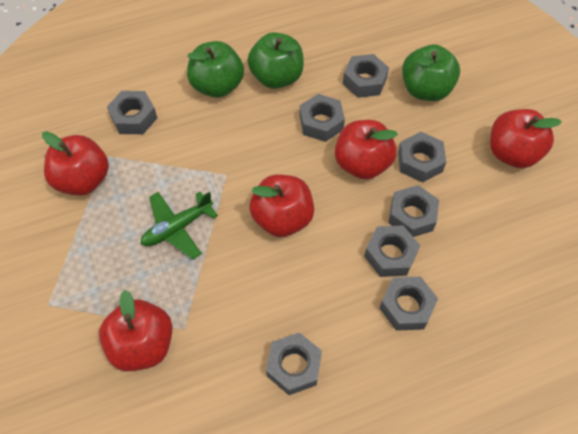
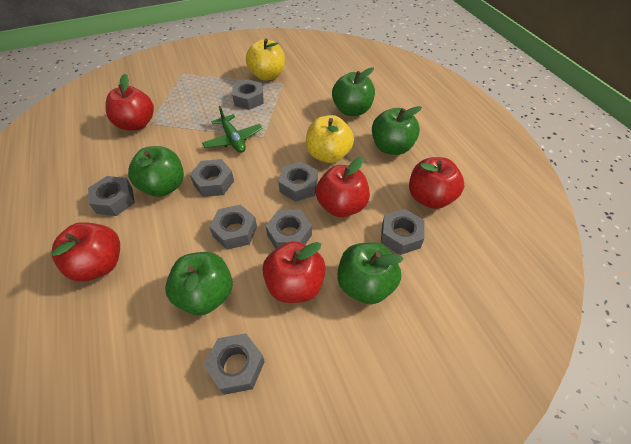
green apple: 3 -> 5
yellow apple: 0 -> 2

